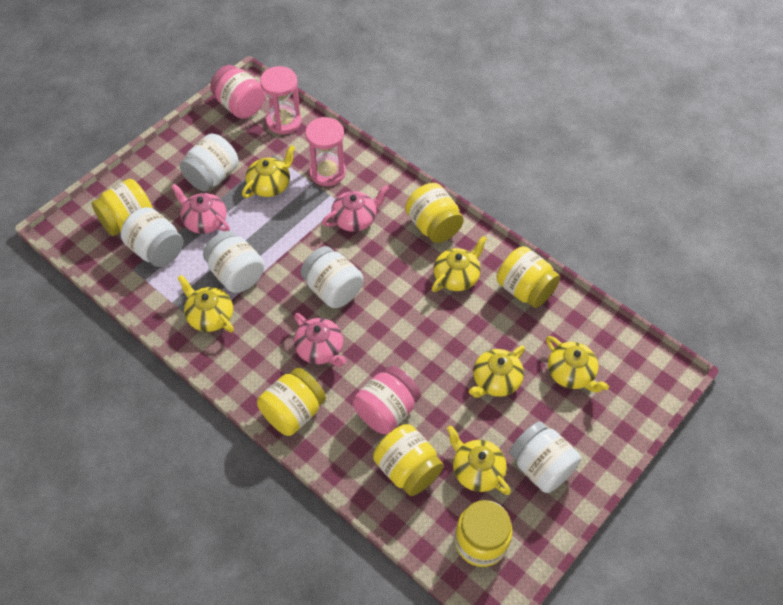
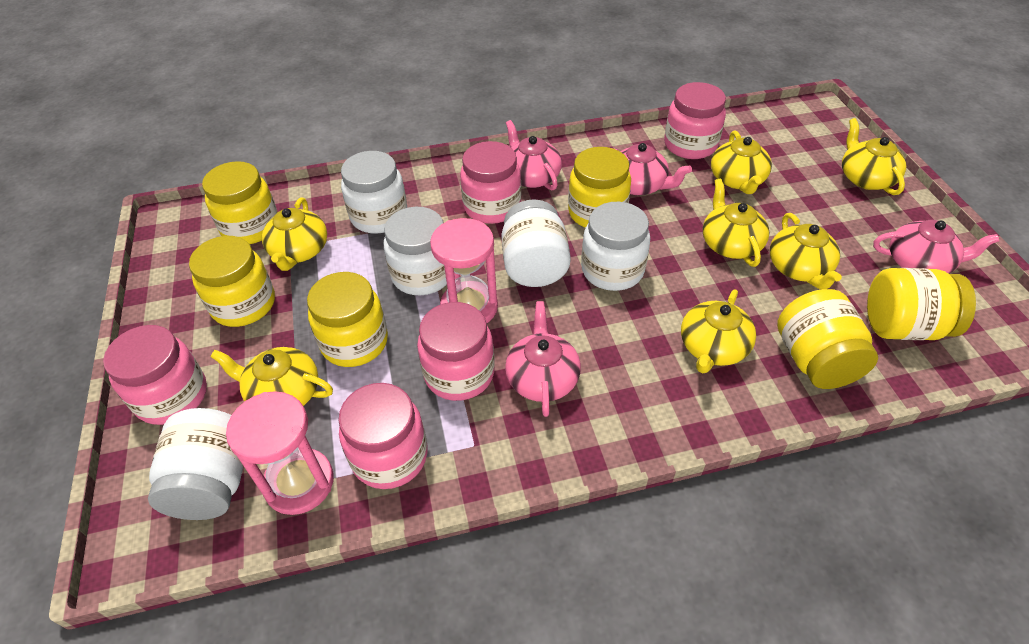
pink jar: 2 -> 5
pink teapot: 3 -> 4
yellow teapot: 6 -> 7

